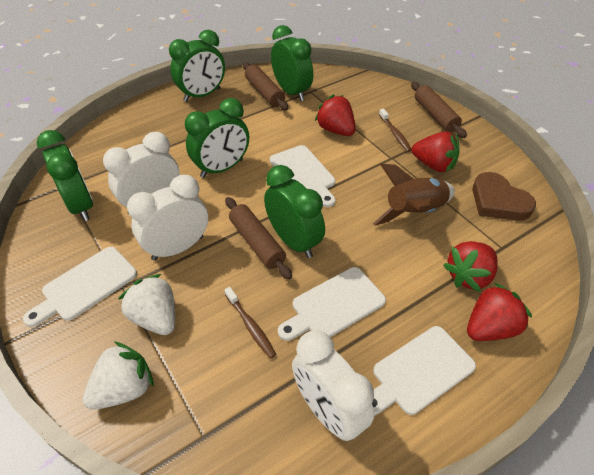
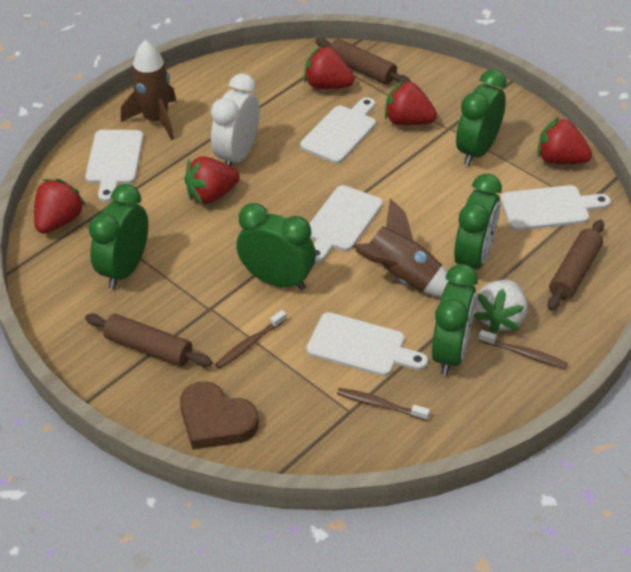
brown rocket: 1 -> 2
brown toothbrush: 2 -> 3
red strawberry: 4 -> 5
white clock: 3 -> 1
white cutting board: 4 -> 5
white strawberry: 2 -> 1

